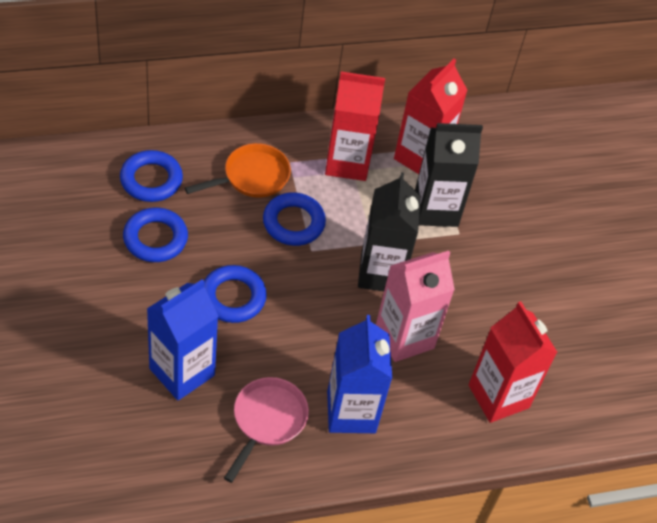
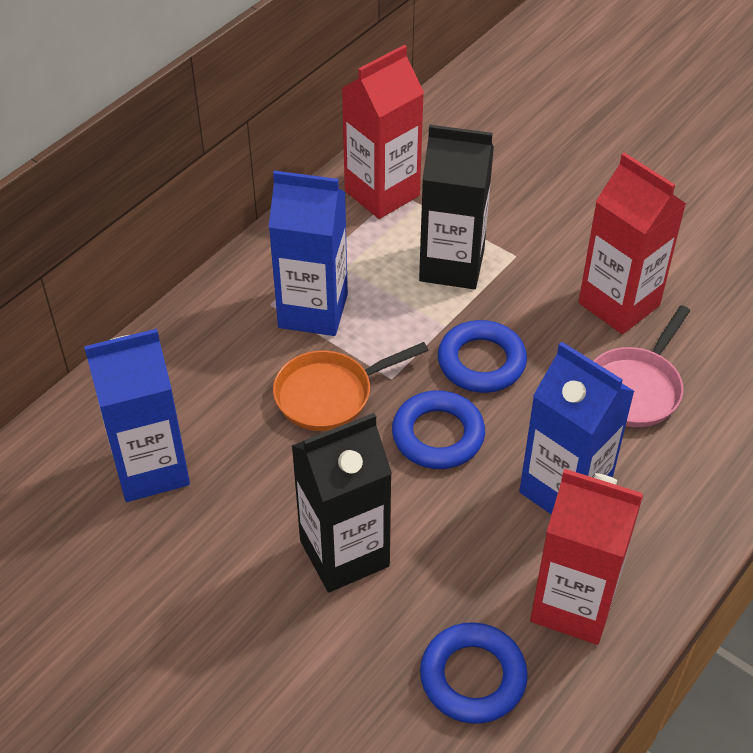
blue carton: 2 -> 3
blue ring: 4 -> 3
pink carton: 1 -> 0

